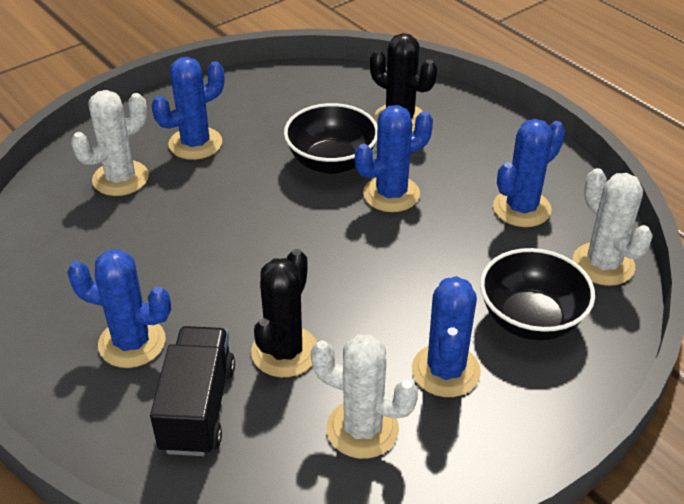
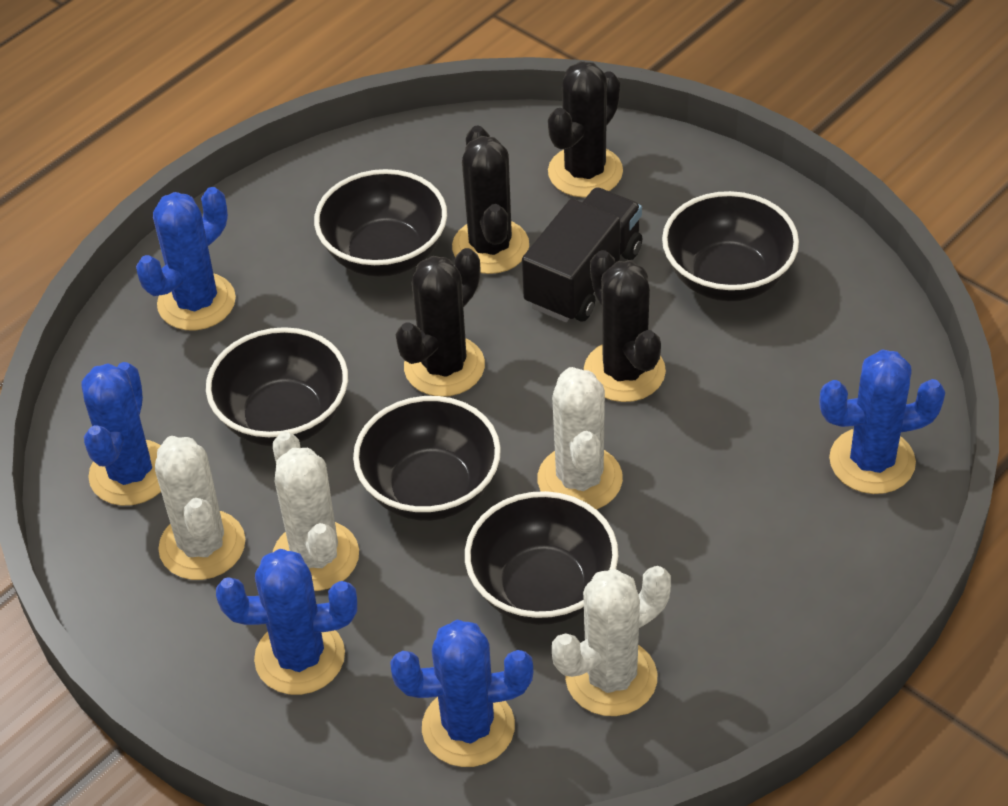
black bowl: 2 -> 5
black cactus: 2 -> 4
white cactus: 3 -> 4

